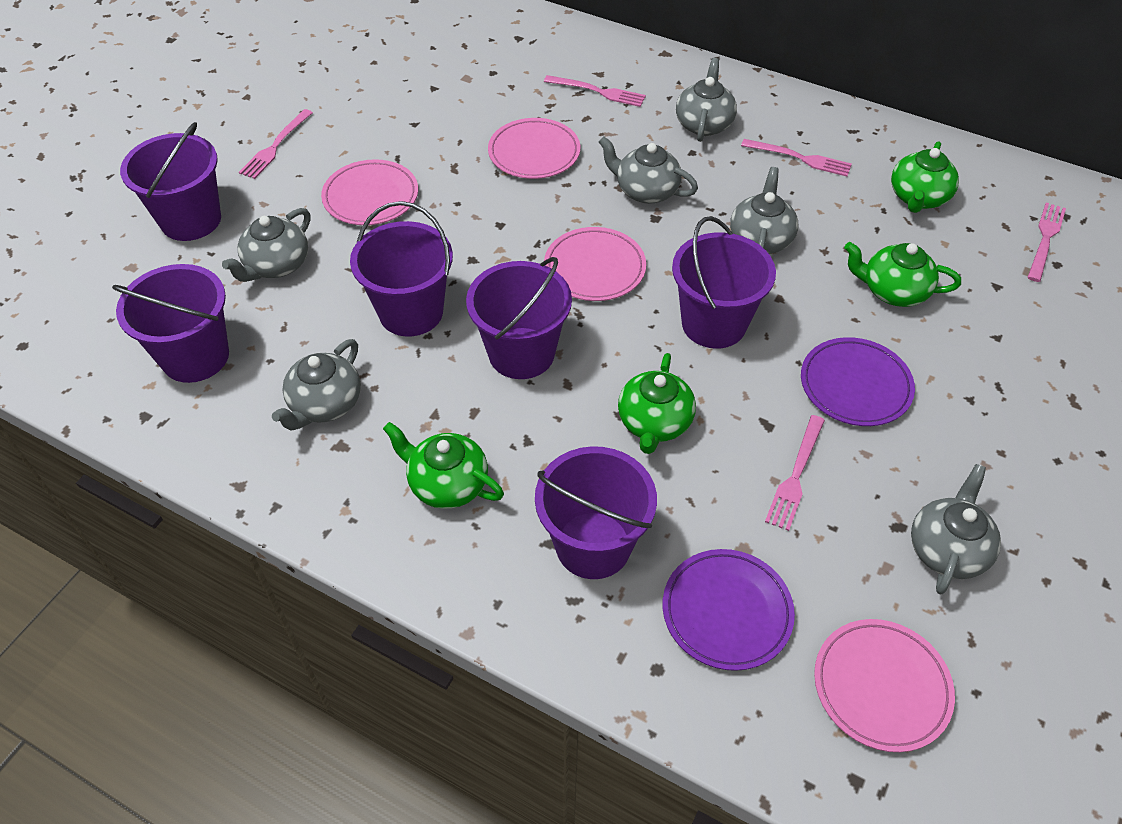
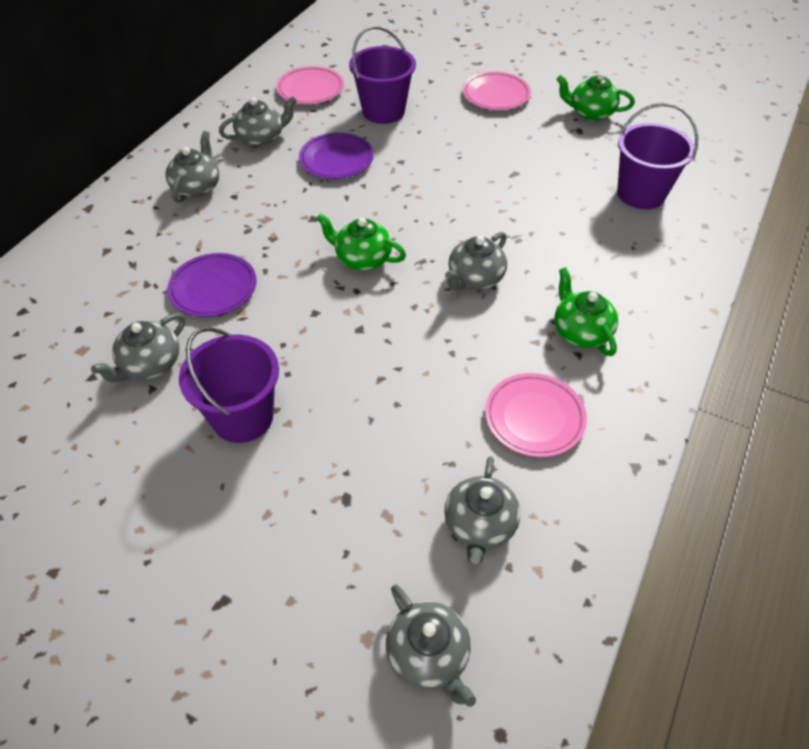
green teapot: 4 -> 3
pink fork: 5 -> 0
pink plate: 4 -> 3
purple bucket: 6 -> 3

